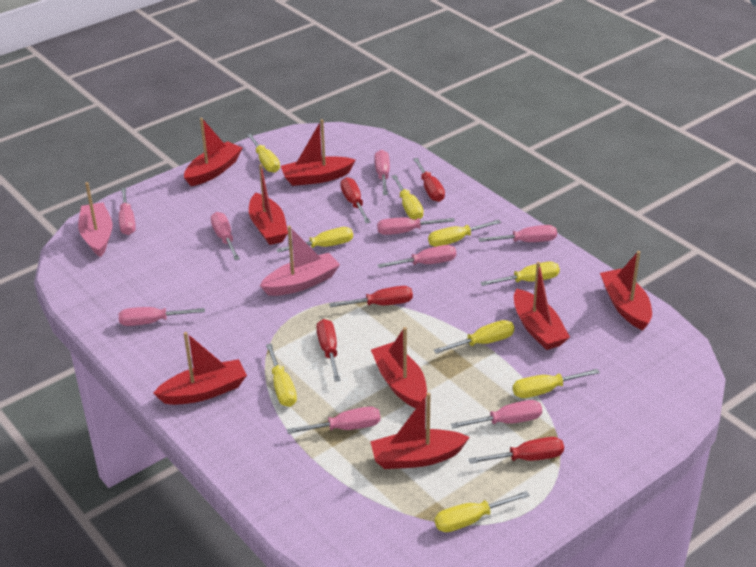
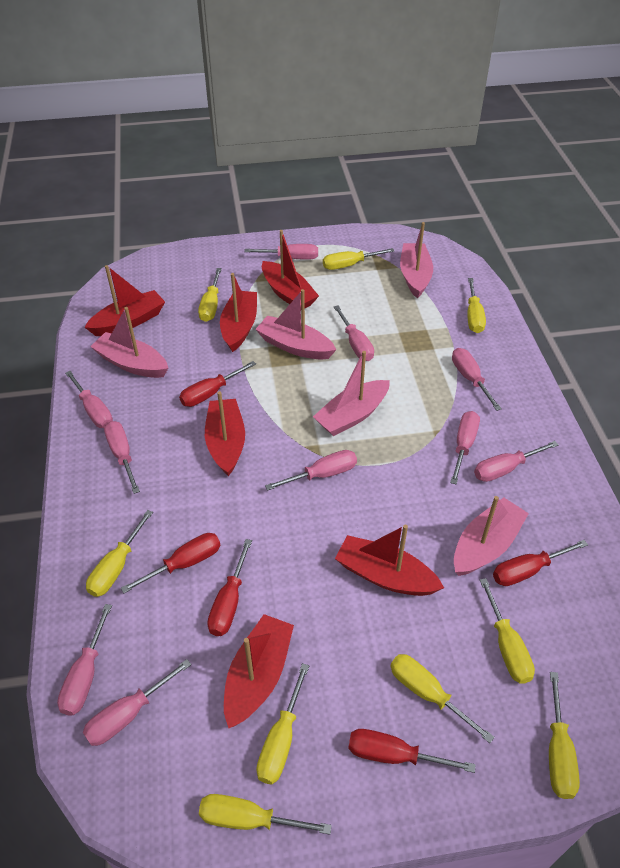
pink boat: 2 -> 5
pink screwdriver: 9 -> 10
red boat: 8 -> 6

